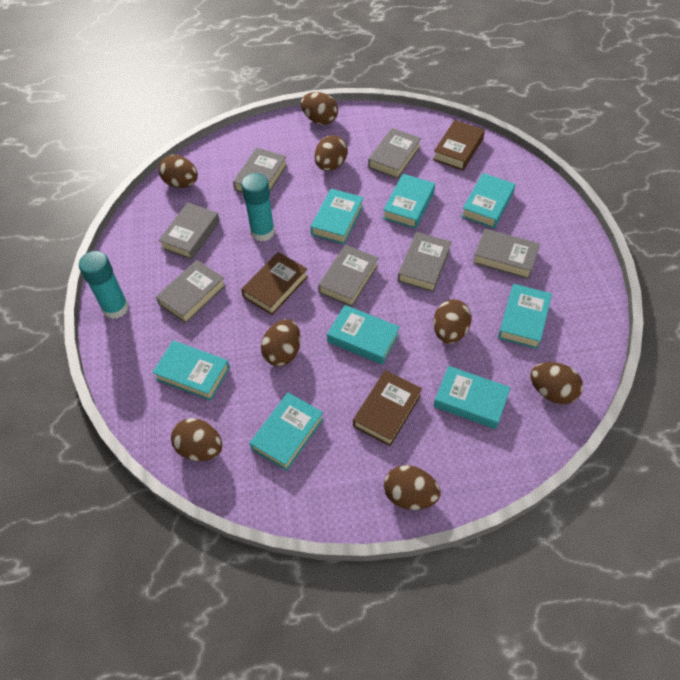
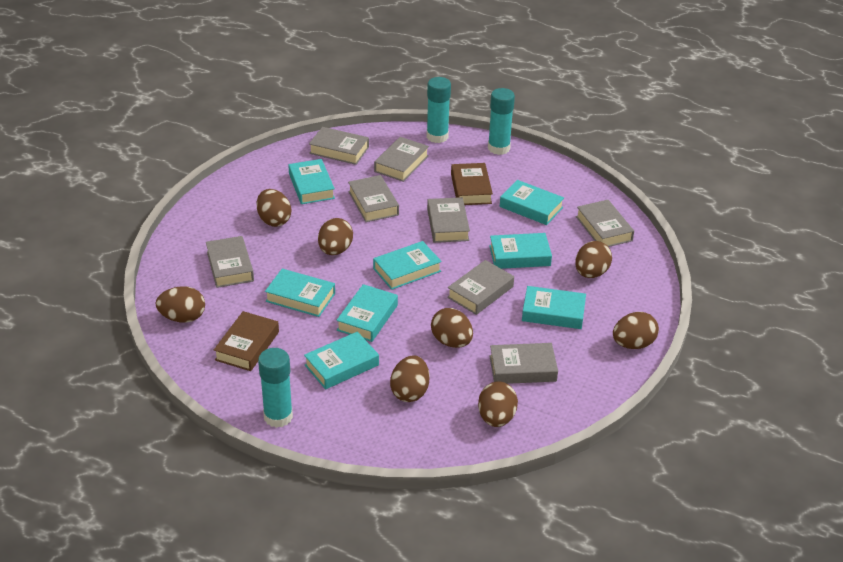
brown book: 3 -> 2
grey book: 7 -> 8
turquoise glue stick: 2 -> 3

